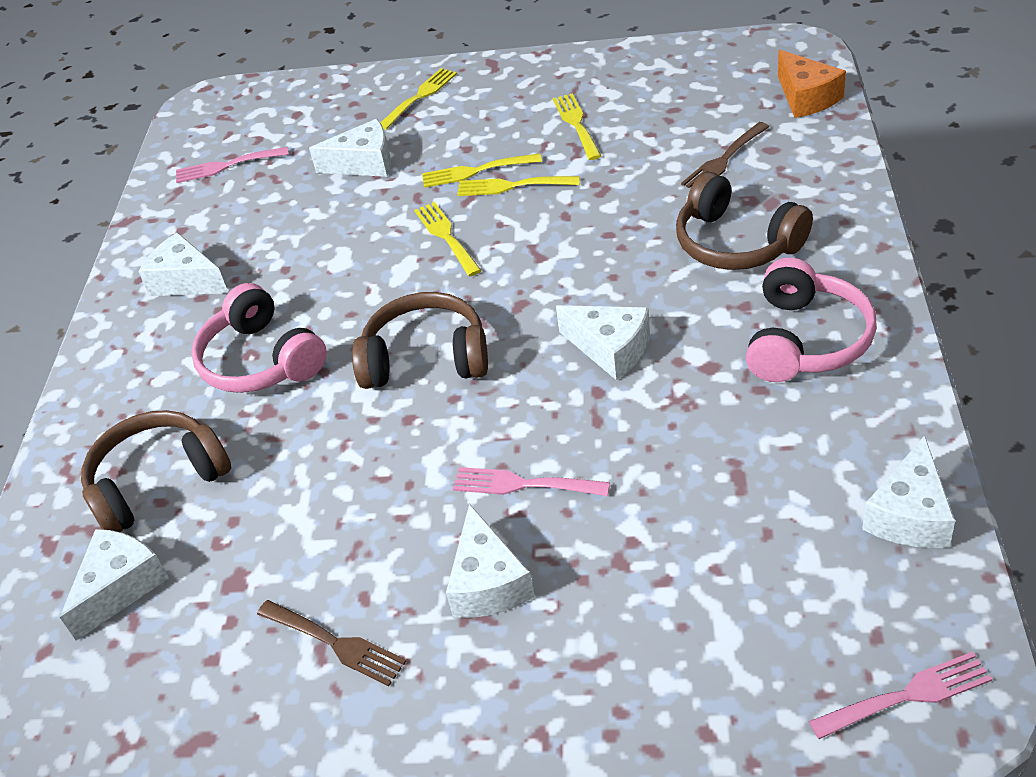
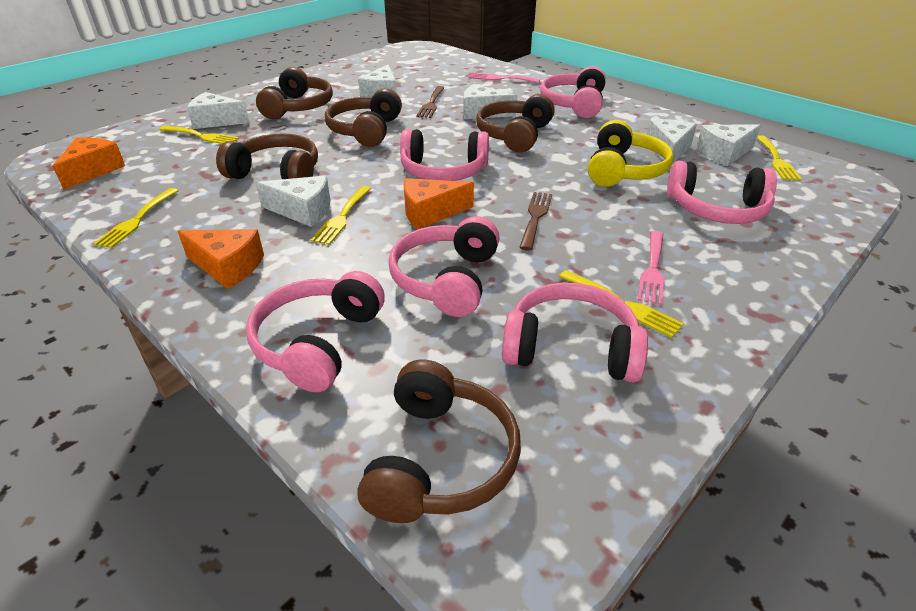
brown headphones: 3 -> 5
orange cheese: 1 -> 3
pink fork: 3 -> 2
pink headphones: 2 -> 6
yellow headphones: 0 -> 1

